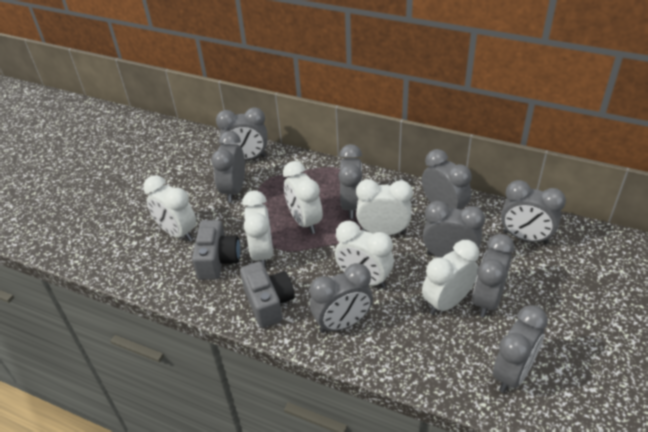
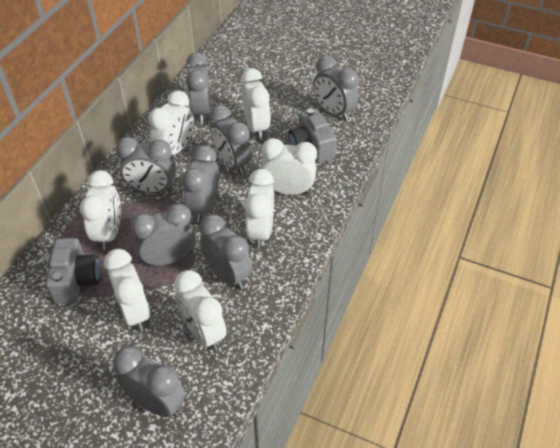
grey clock: 9 -> 8
white clock: 6 -> 7

